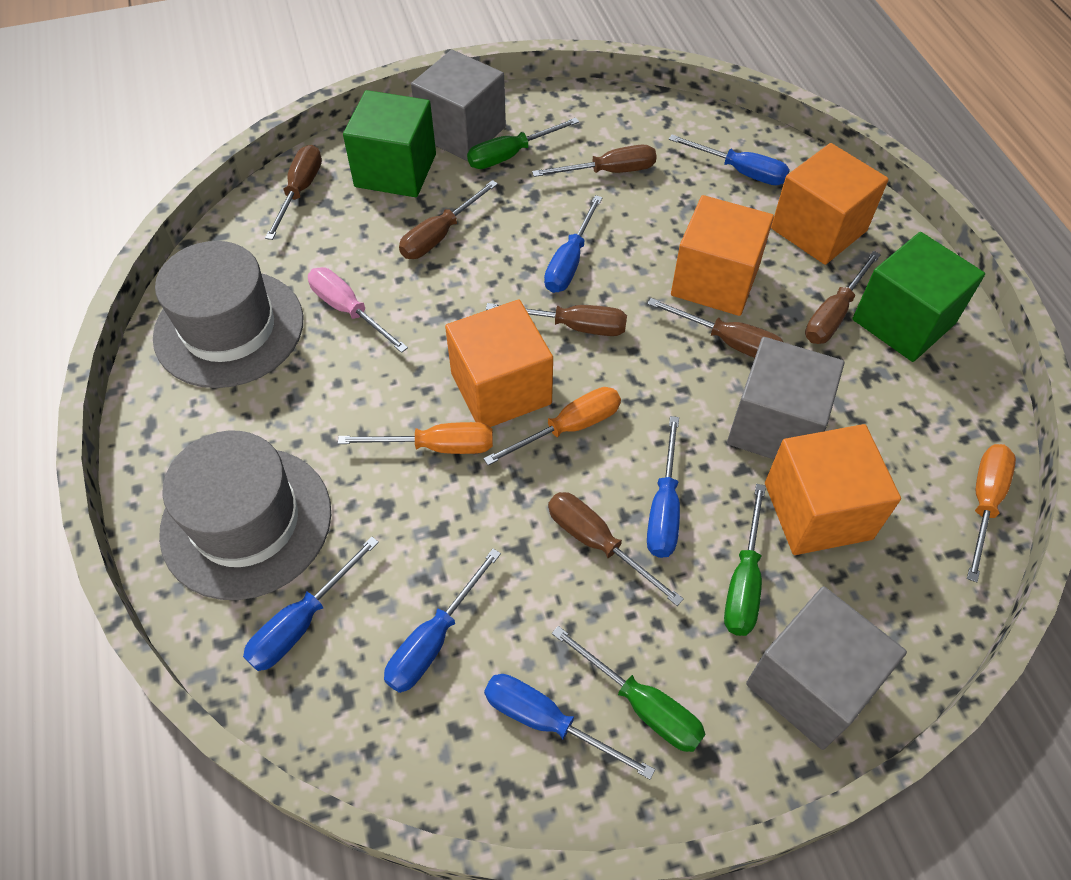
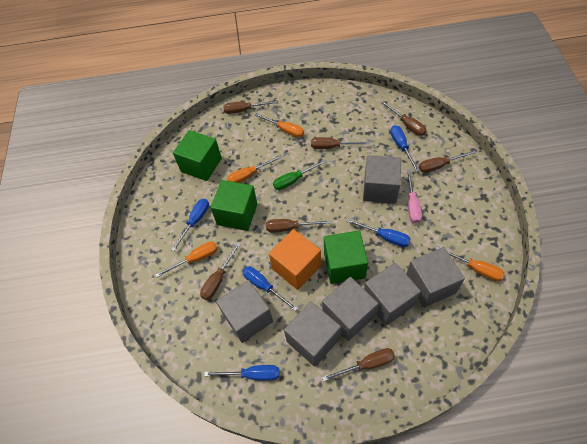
blue screwdriver: 6 -> 5
green cube: 2 -> 3
green screwdriver: 3 -> 1
grey cube: 3 -> 6
grey hat: 2 -> 0
orange cube: 4 -> 1
orange screwdriver: 3 -> 4

